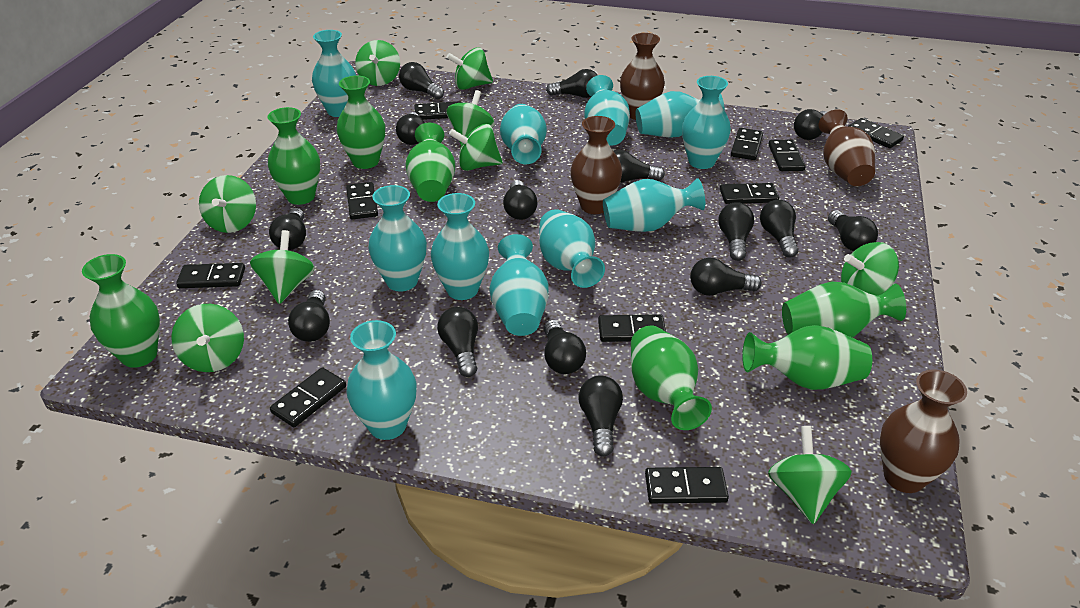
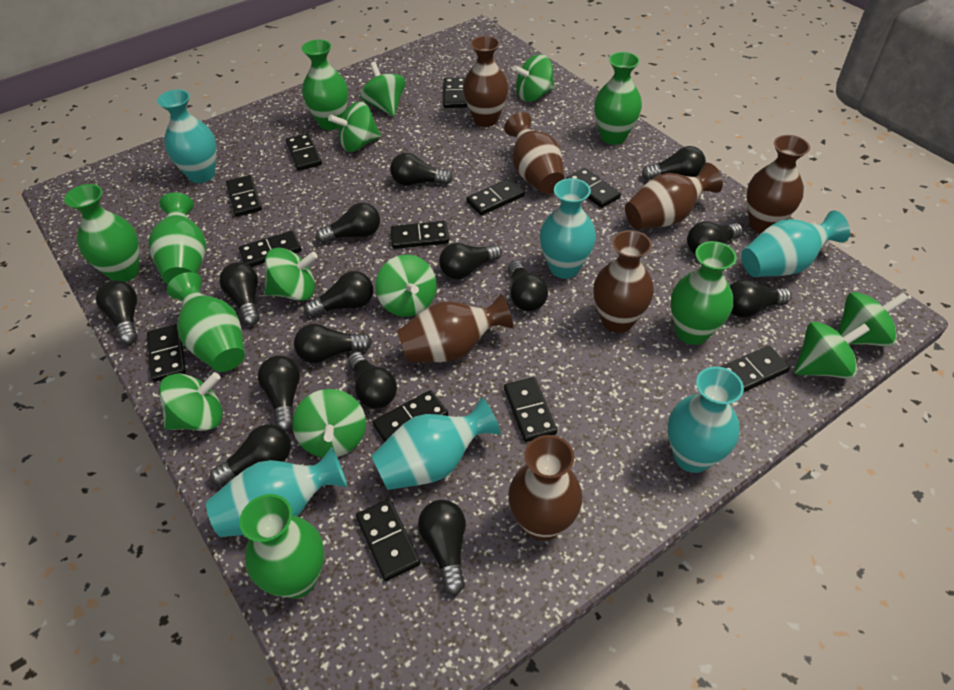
black domino: 10 -> 12
brown vase: 4 -> 7
turquoise vase: 11 -> 6

